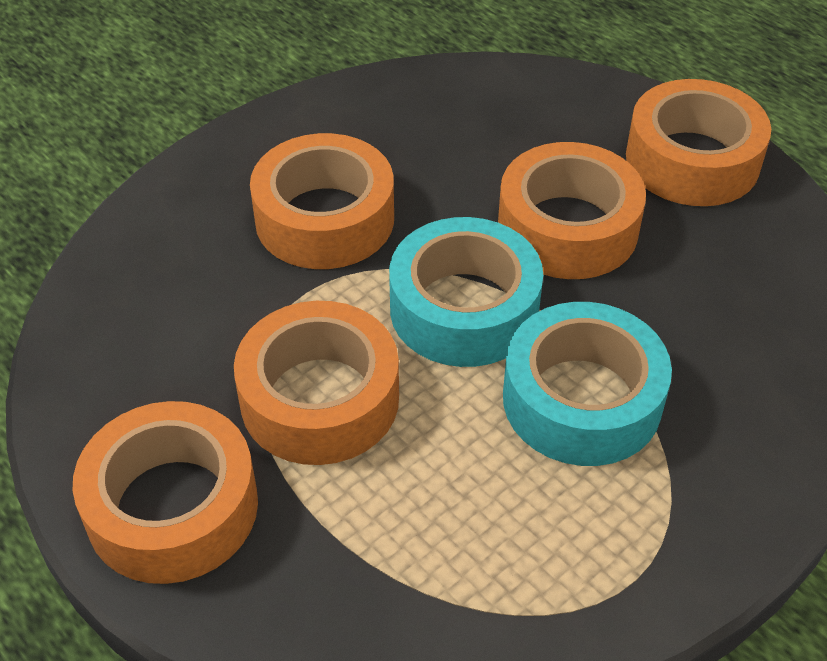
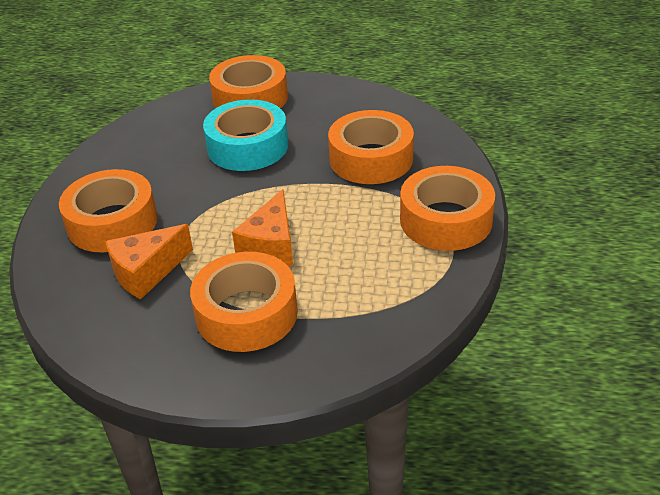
orange cheese: 0 -> 2
turquoise tape: 2 -> 1

